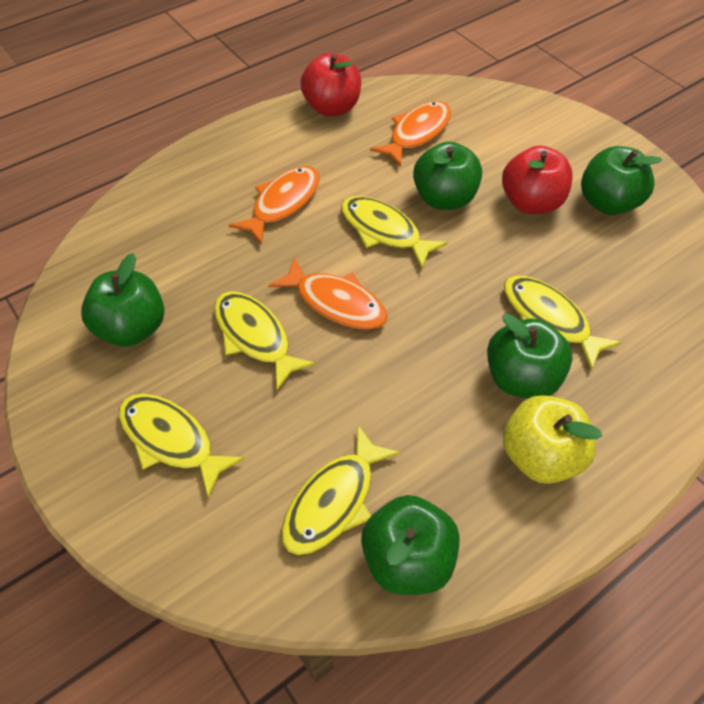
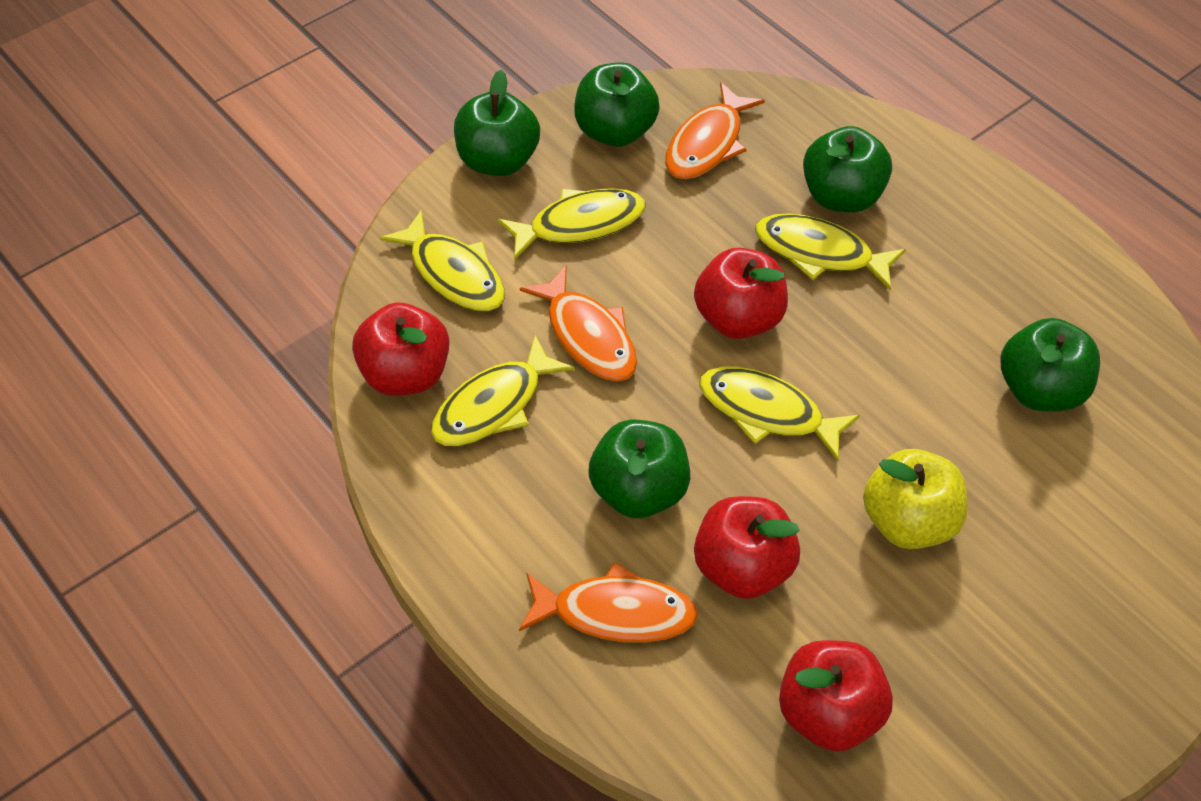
red apple: 2 -> 4

